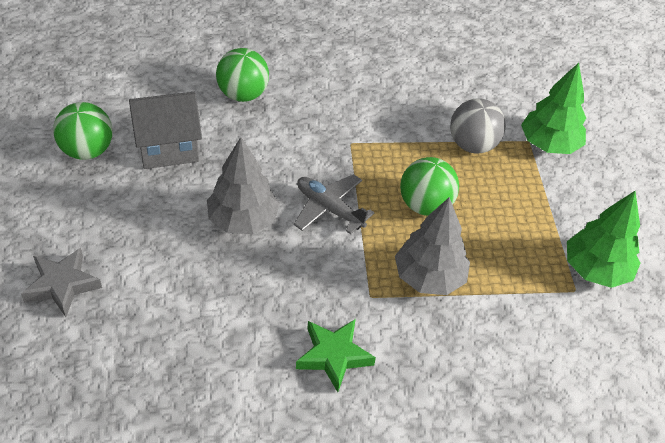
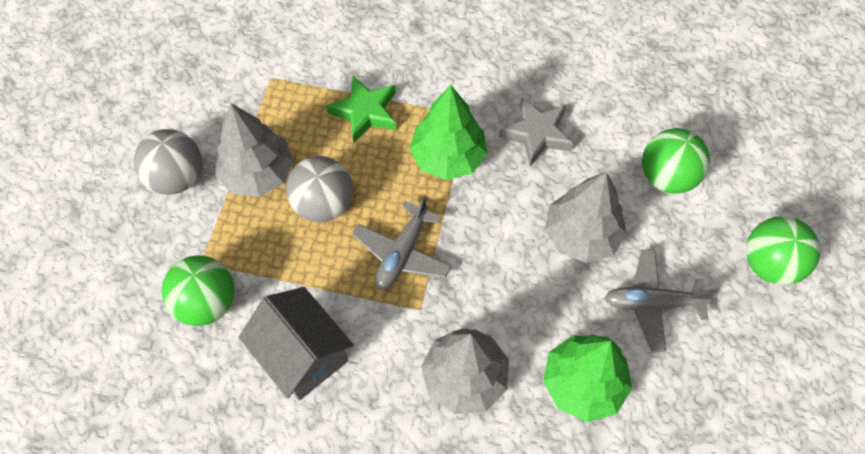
grey ball: 1 -> 2
grey plane: 1 -> 2
grey tree: 2 -> 3

